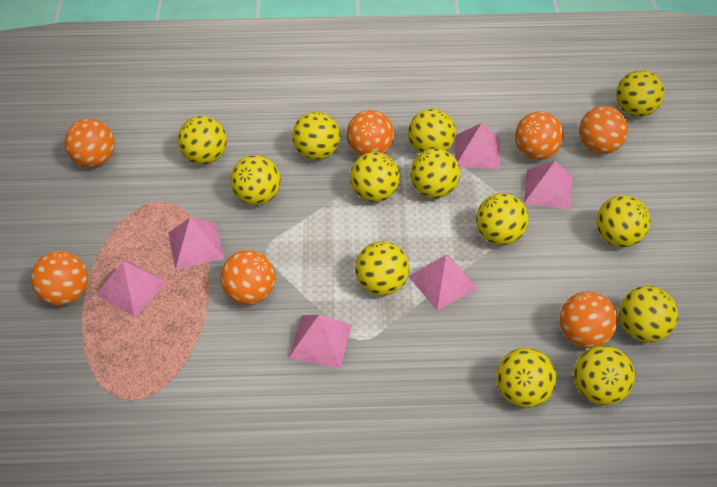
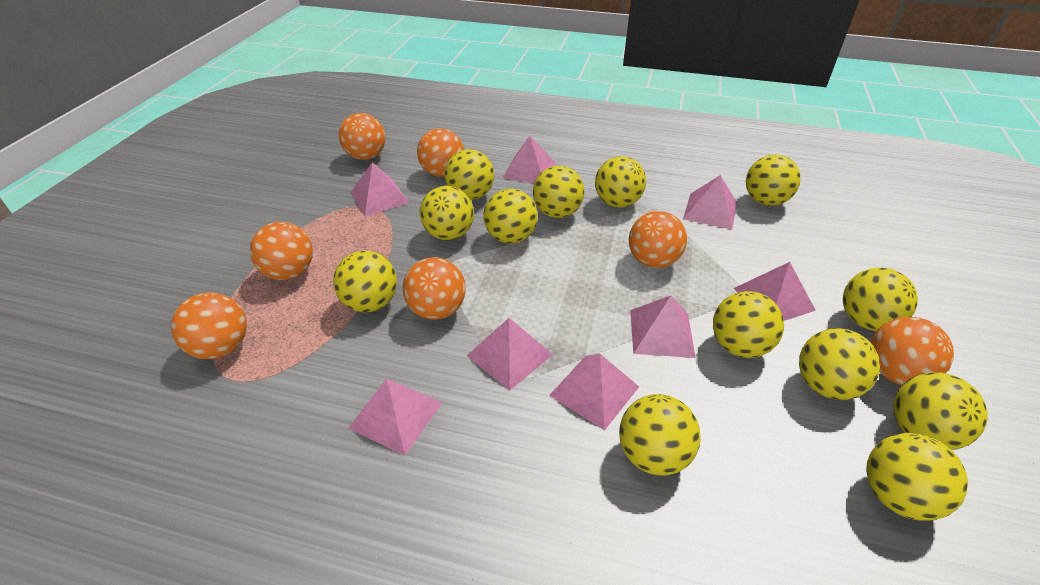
pink pyramid: 6 -> 8

